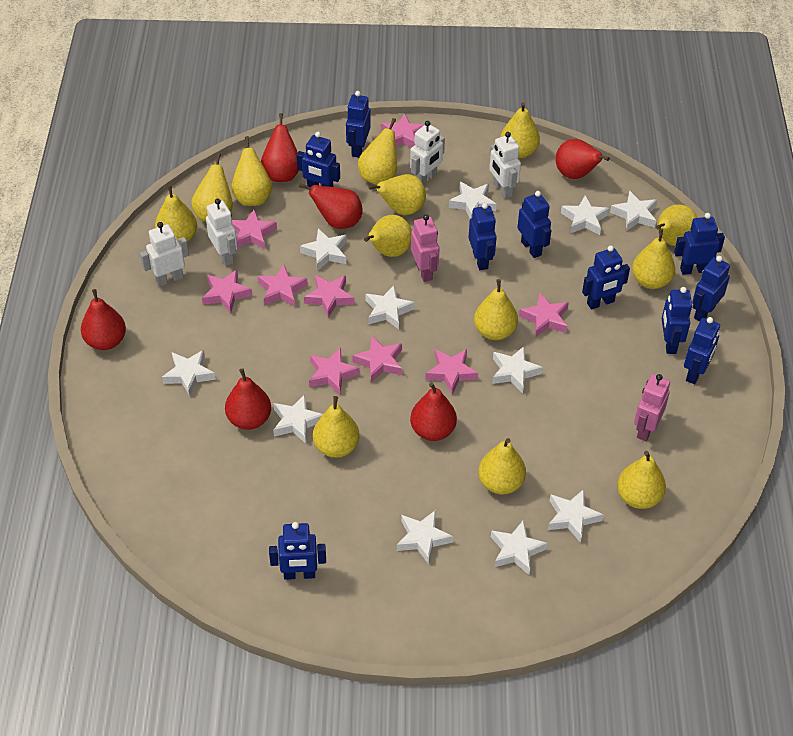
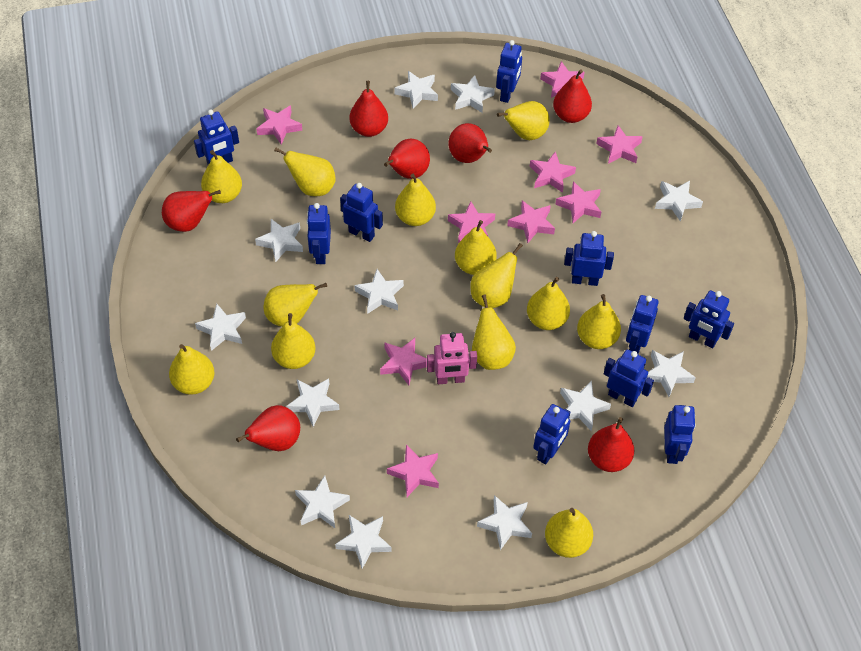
pink robot: 2 -> 1
red pear: 6 -> 7
white robot: 4 -> 0
white star: 11 -> 12

